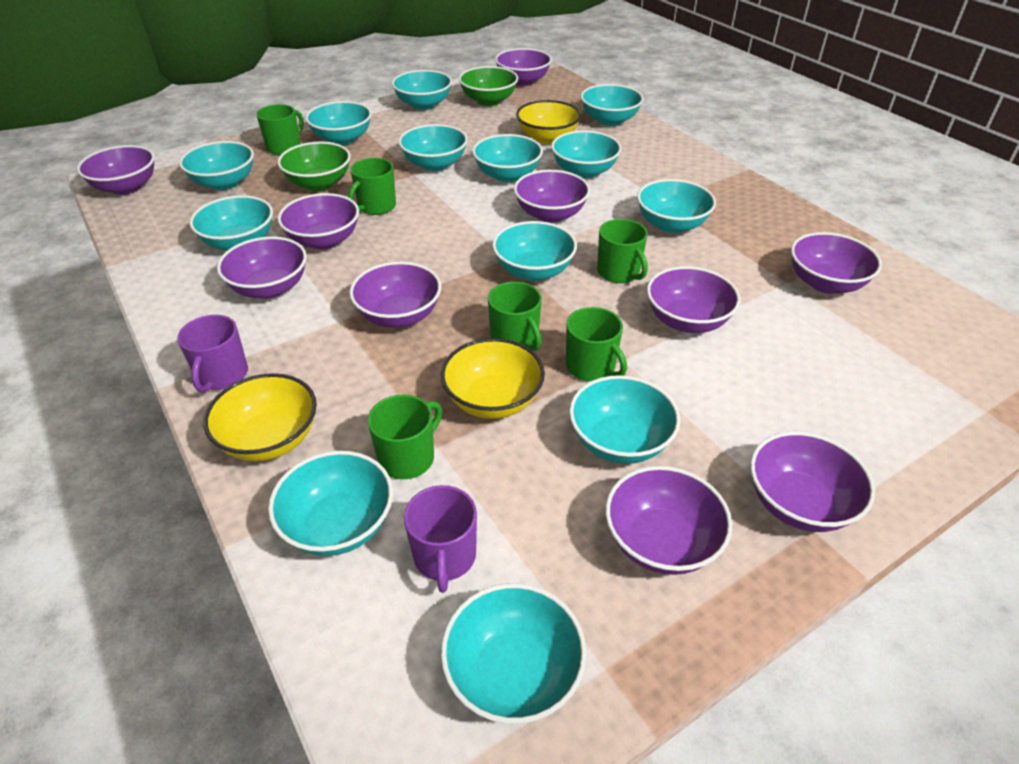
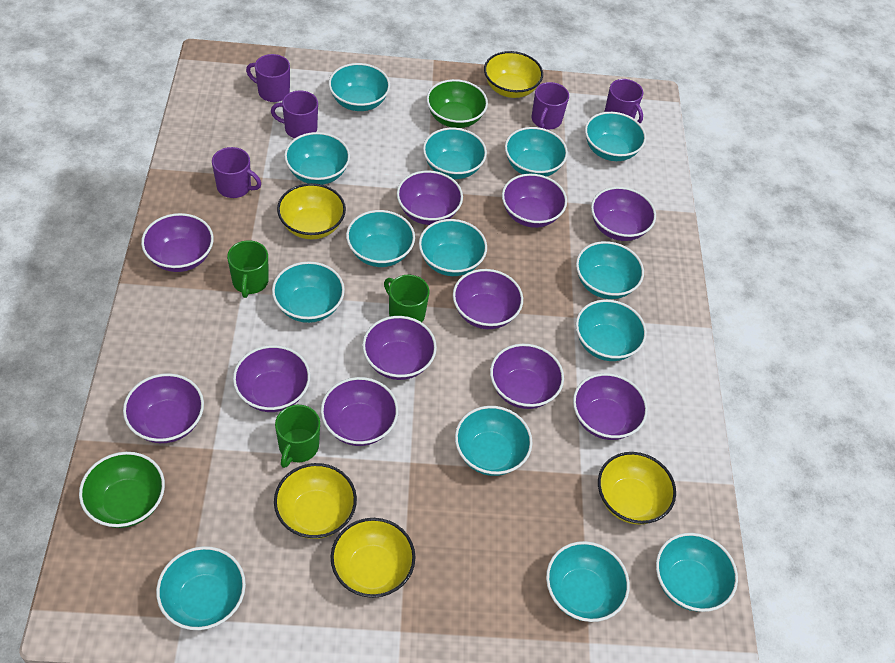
green mug: 6 -> 3
purple bowl: 10 -> 11
purple mug: 2 -> 5
turquoise bowl: 13 -> 14
yellow bowl: 3 -> 5

